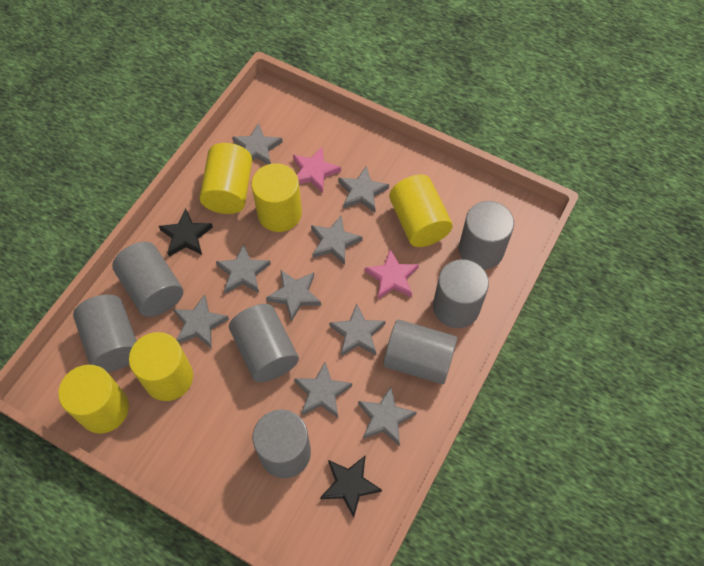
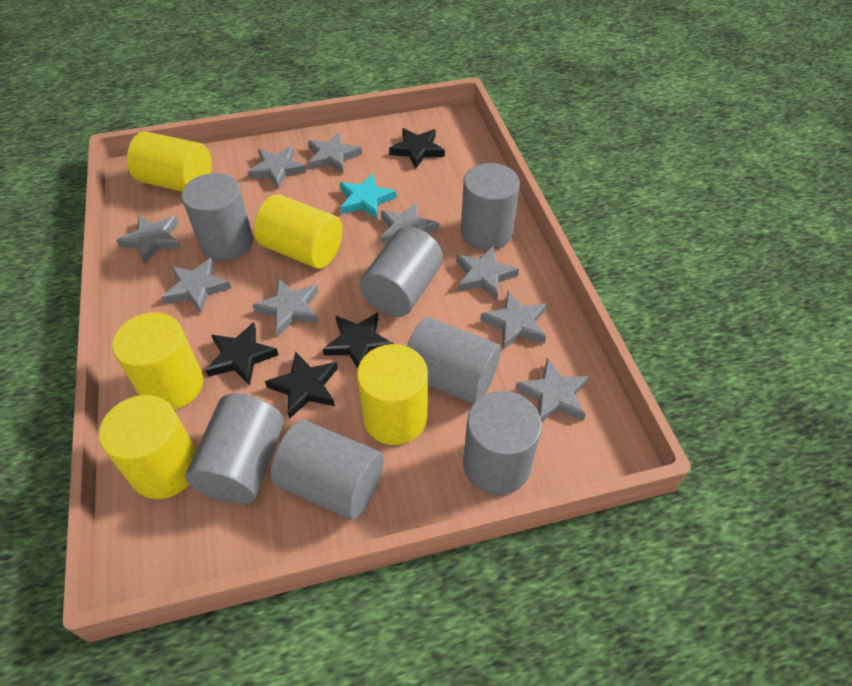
black star: 2 -> 4
pink star: 2 -> 0
turquoise star: 0 -> 1

